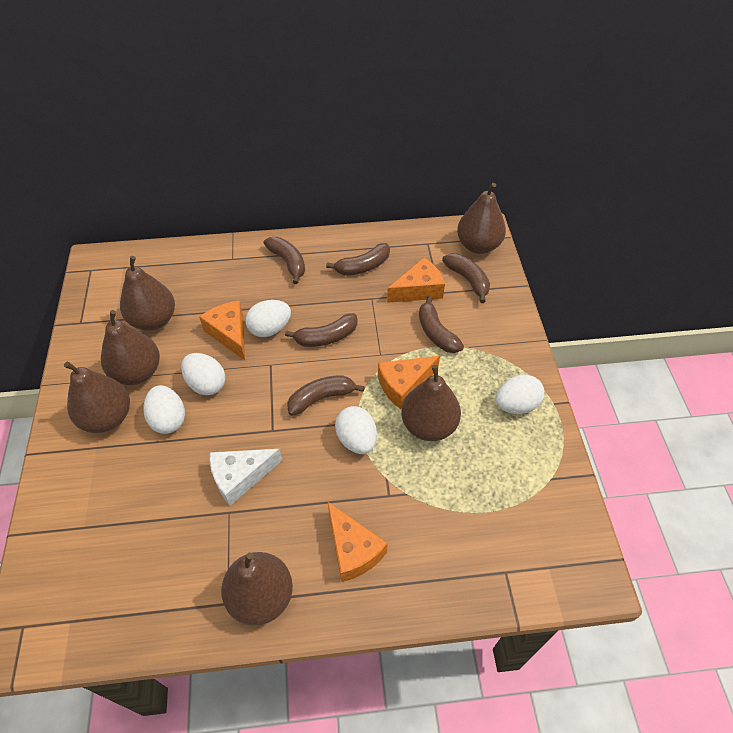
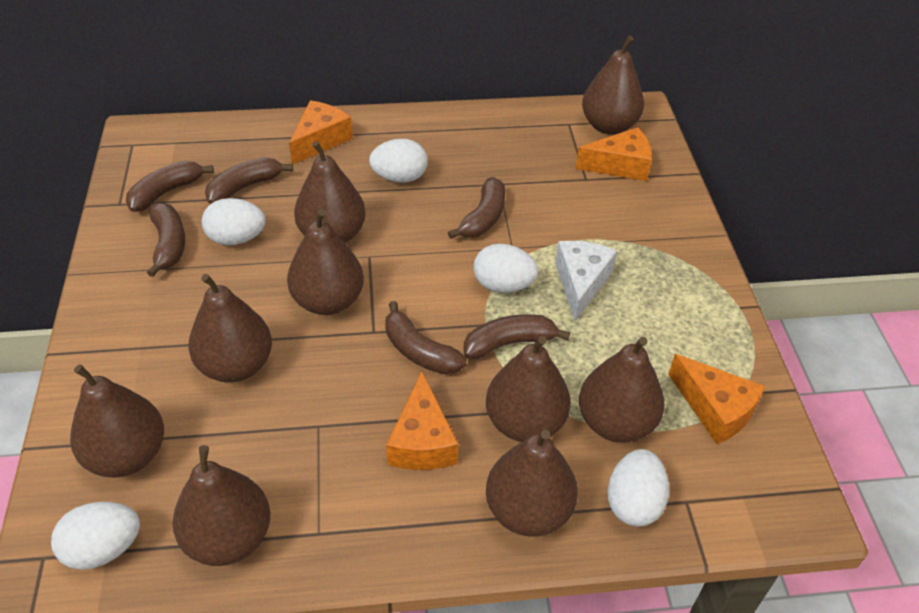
brown pear: 6 -> 9

